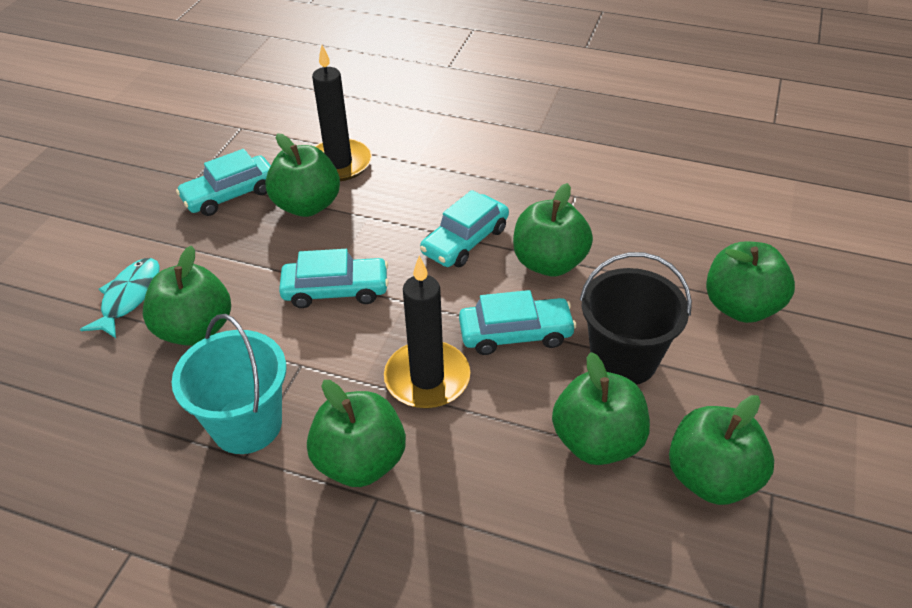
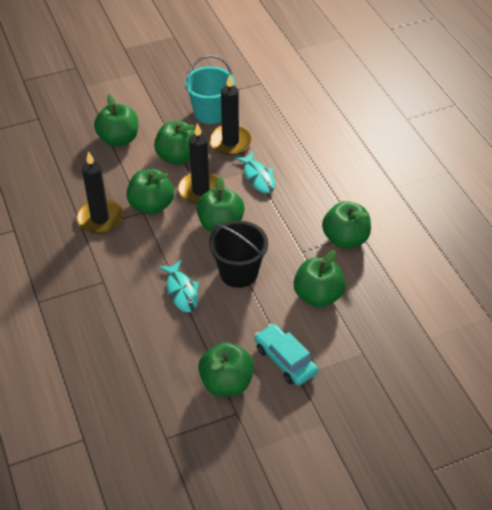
black candle: 2 -> 3
turquoise car: 4 -> 1
turquoise fish: 1 -> 2

